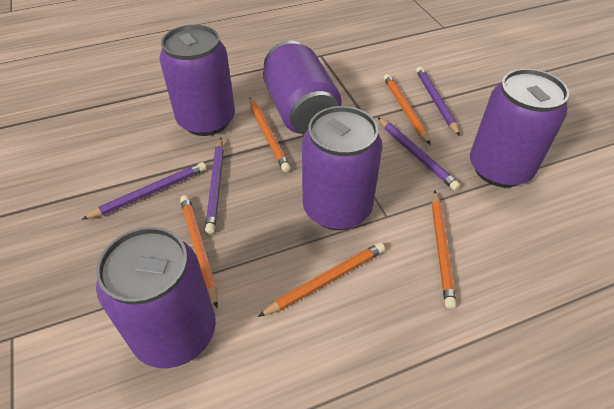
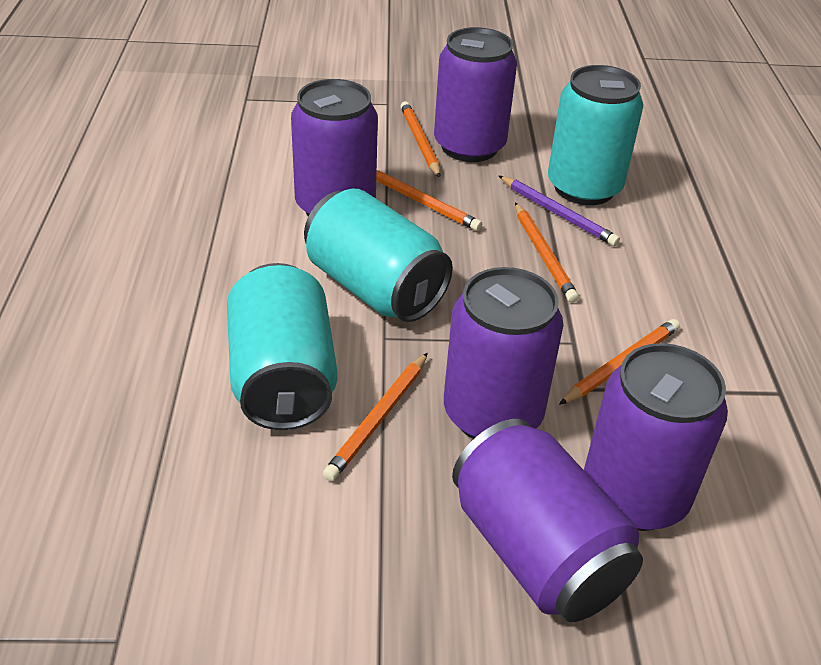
purple pencil: 4 -> 1
turquoise can: 0 -> 3

